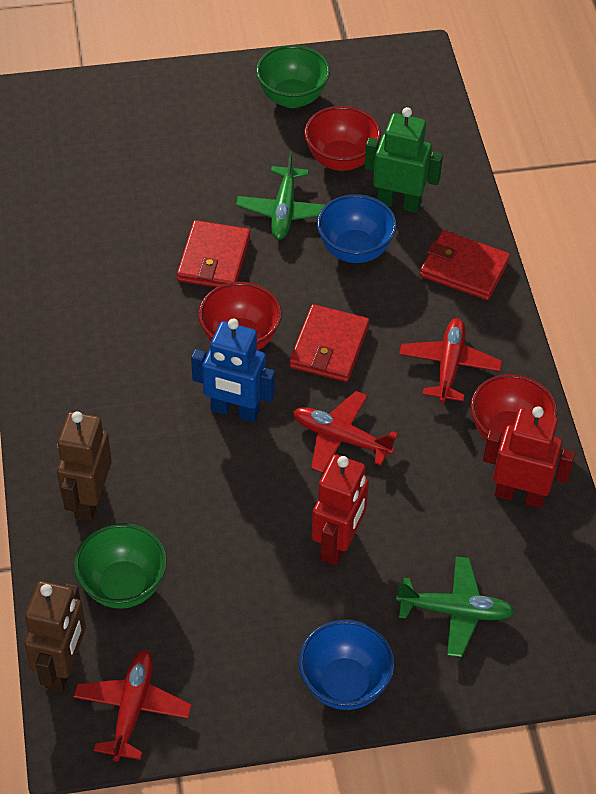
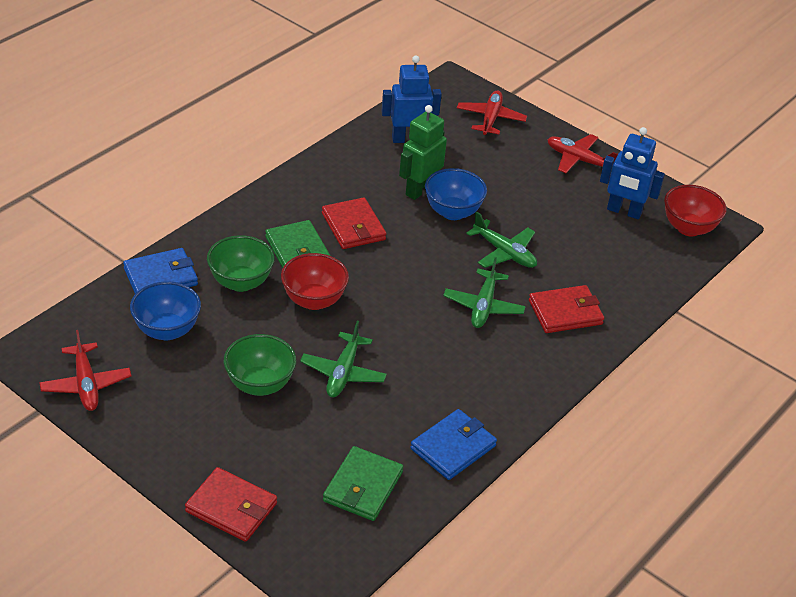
blue robot: 1 -> 2
blue wallet: 0 -> 2
brown robot: 2 -> 0
green plane: 2 -> 3
green wallet: 0 -> 2
red bowl: 3 -> 2
red robot: 2 -> 0

